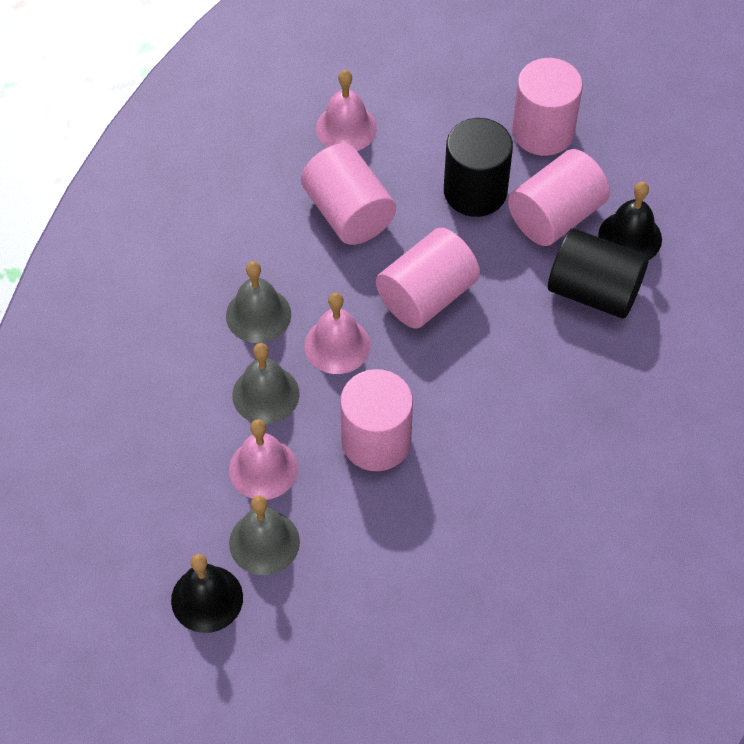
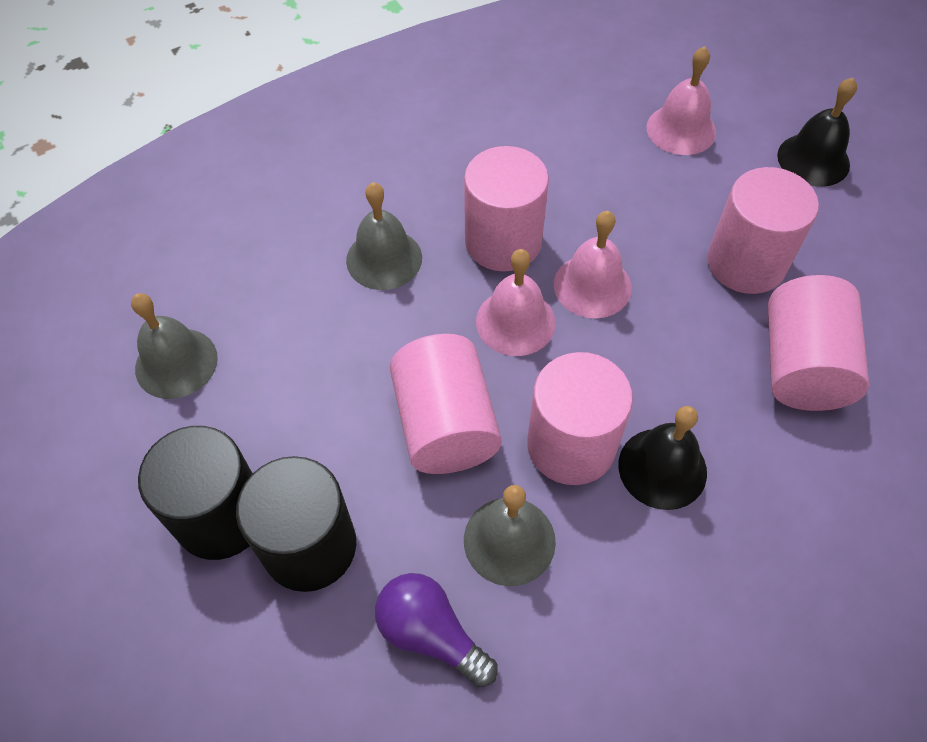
purple light bulb: 0 -> 1

